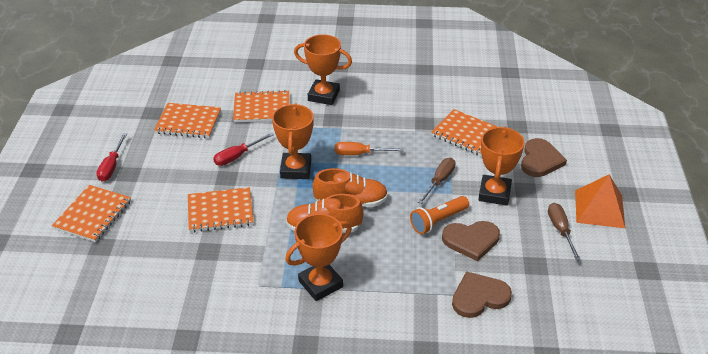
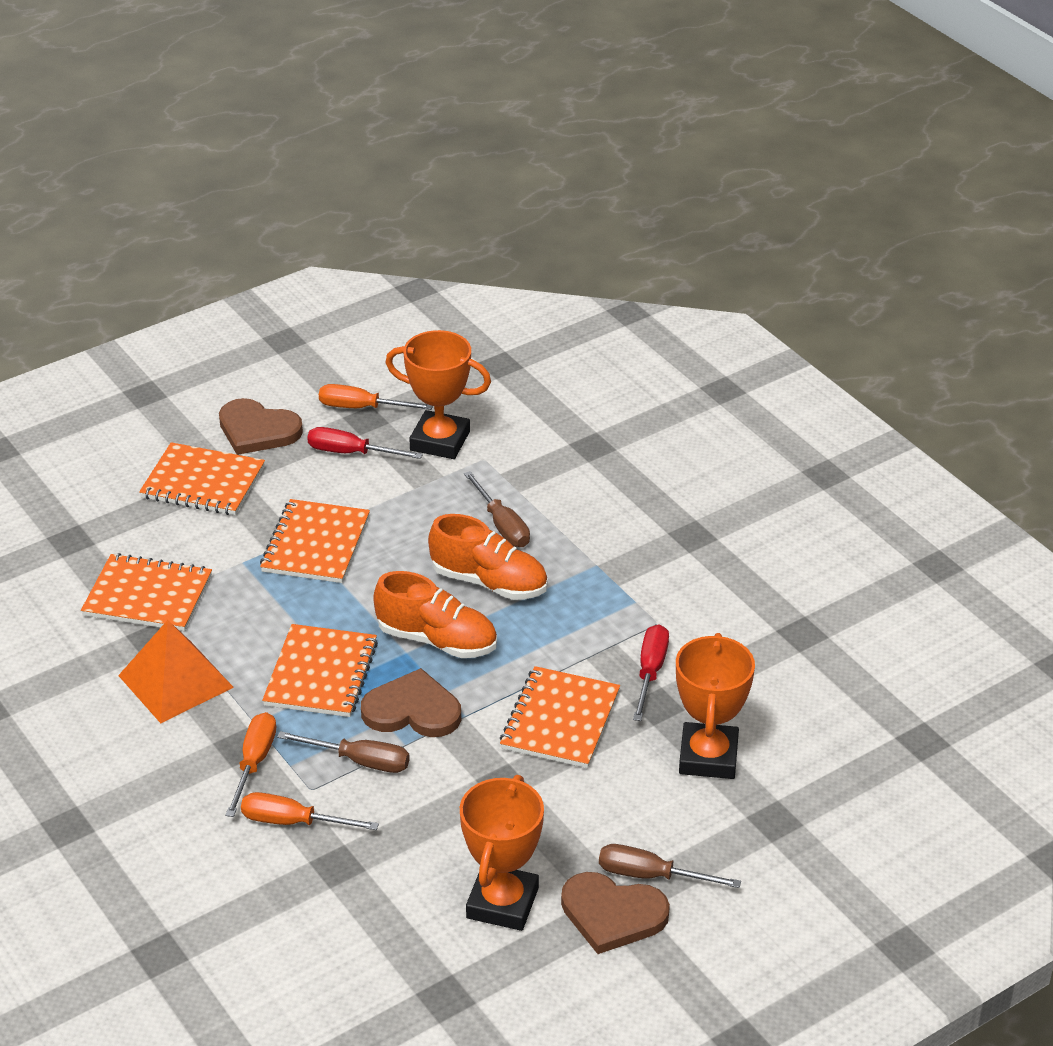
brown screwdriver: 2 -> 3
orange flashlight: 1 -> 0
orange screwdriver: 1 -> 3
orange trophy: 4 -> 3

